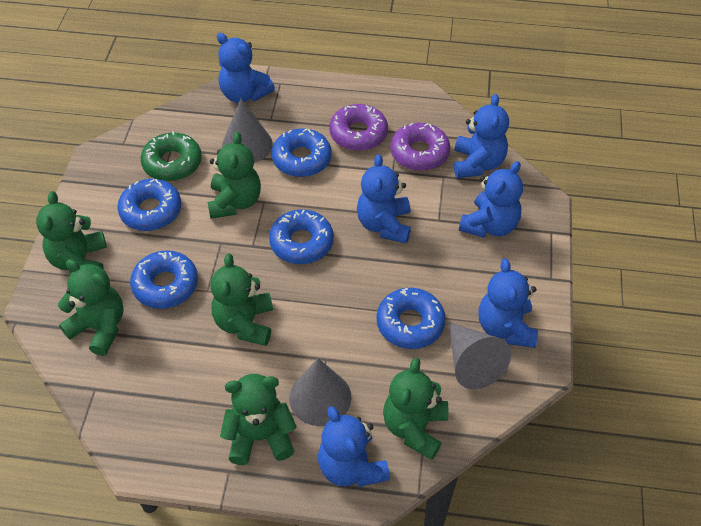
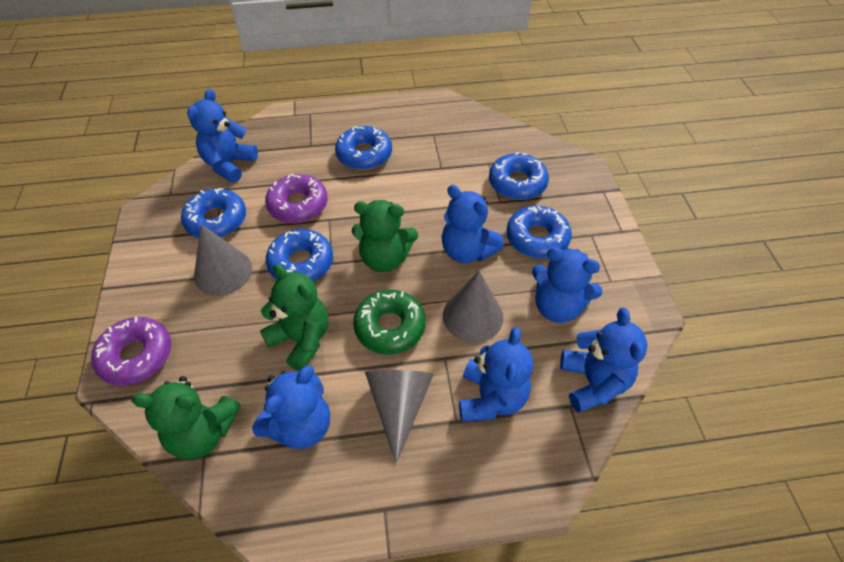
green teddy bear: 6 -> 3

